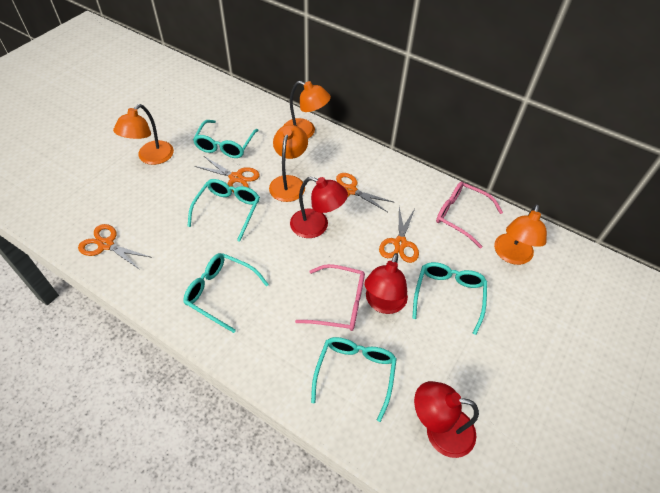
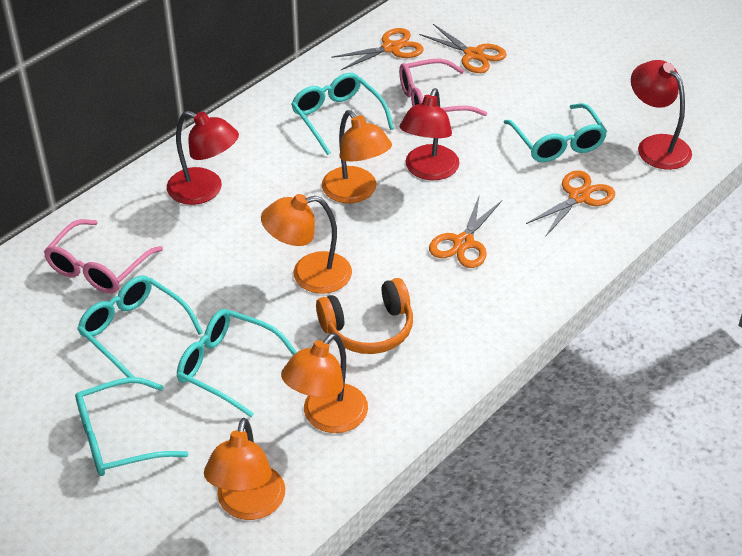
orange headphones: 0 -> 1

